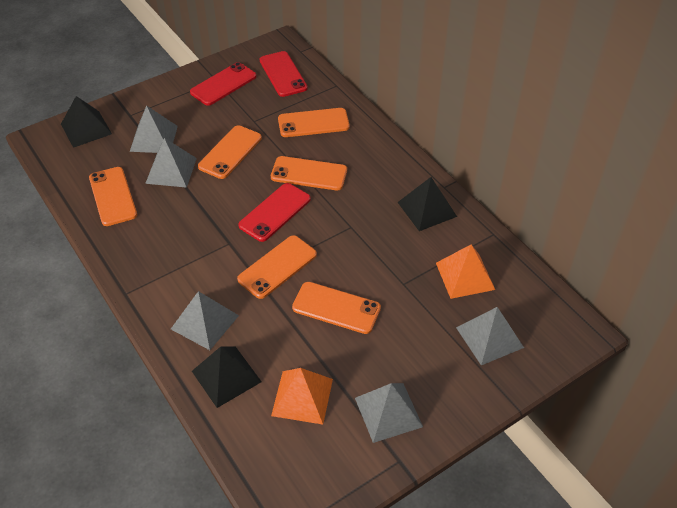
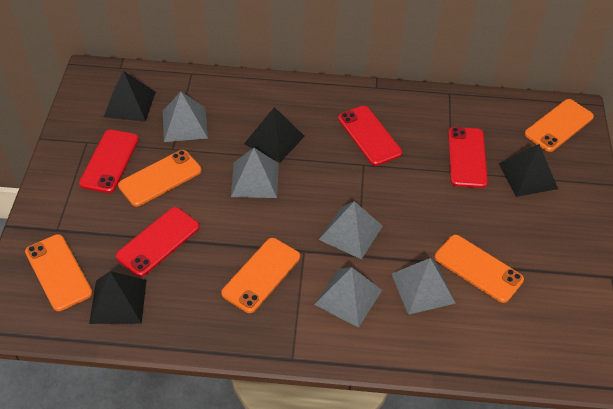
black pyramid: 3 -> 4
orange phone: 6 -> 5
orange pyramid: 2 -> 0
red phone: 3 -> 4

